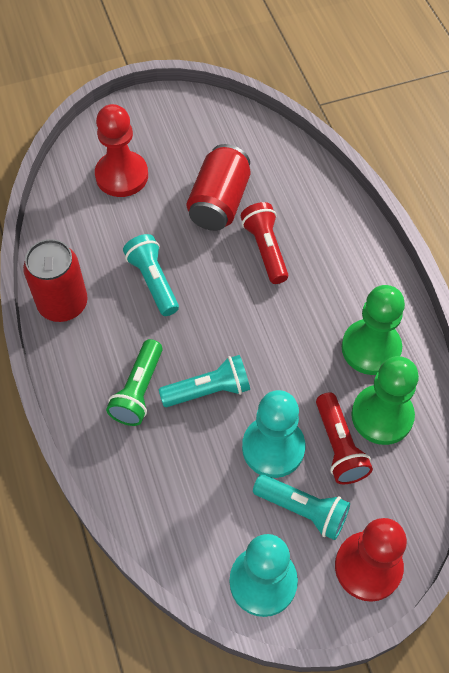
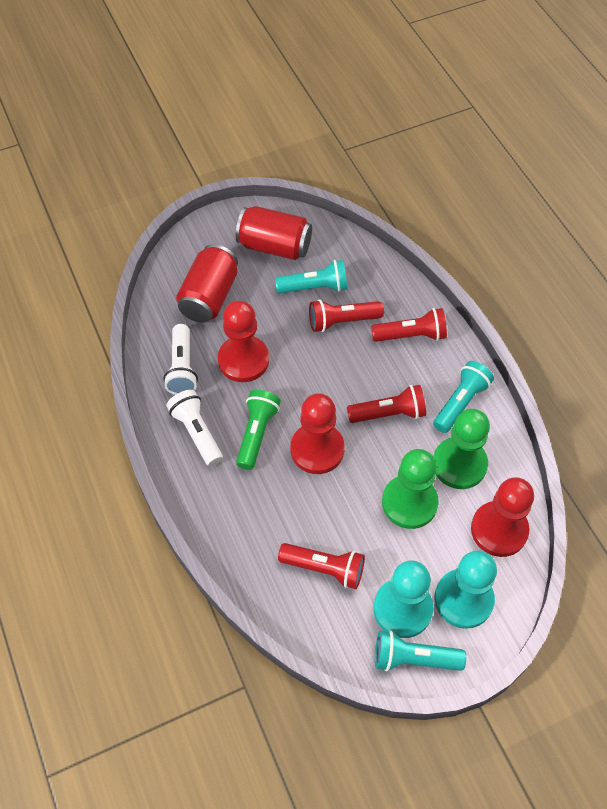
red flashlight: 2 -> 4
red pawn: 2 -> 3
white flashlight: 0 -> 2

